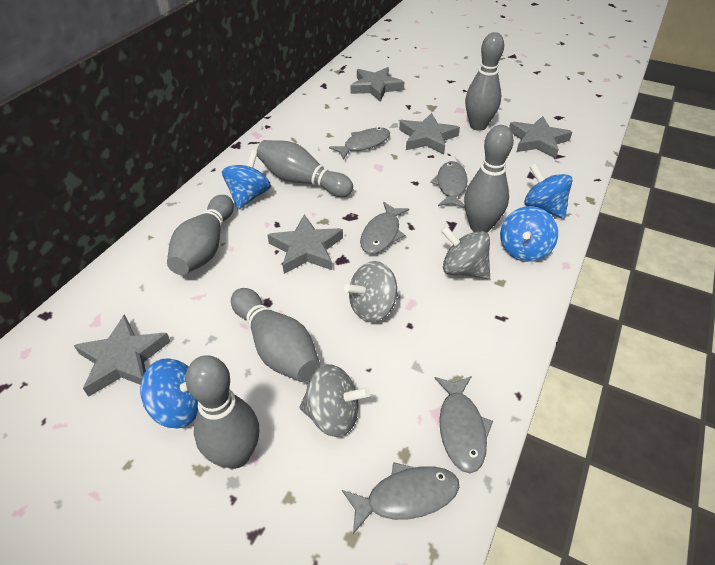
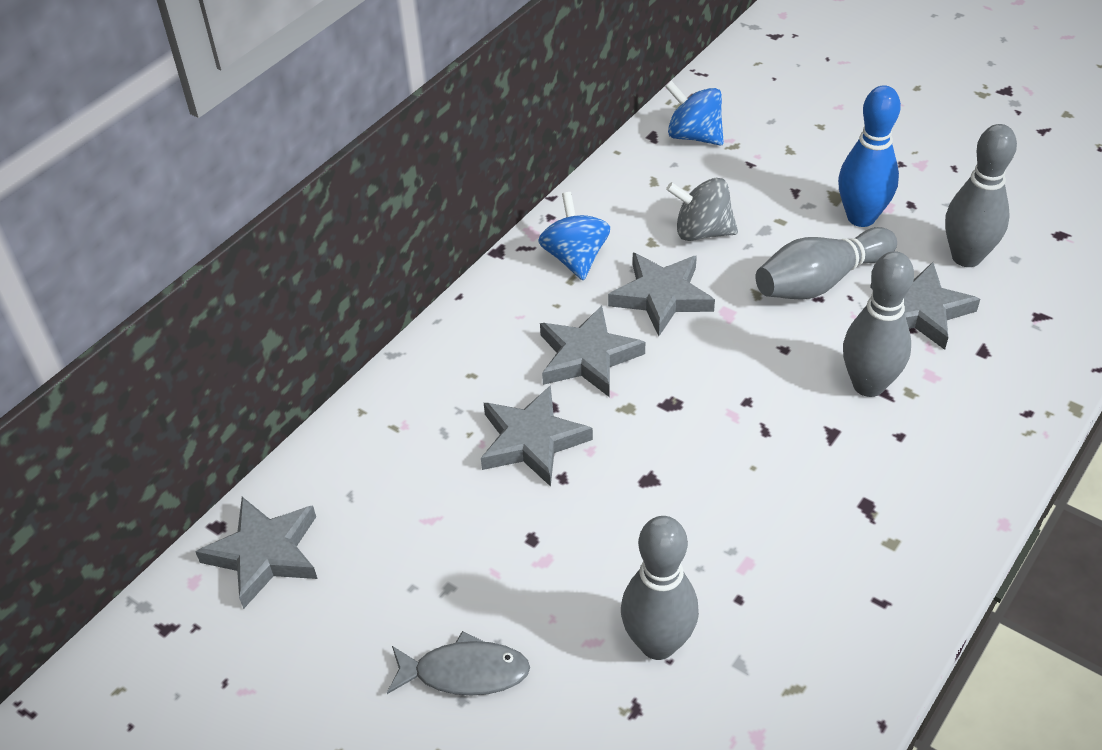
blue bowling pin: 0 -> 1
blue spinning top: 4 -> 2
grey bowling pin: 6 -> 4
grey fish: 5 -> 1
grey spinning top: 3 -> 1

